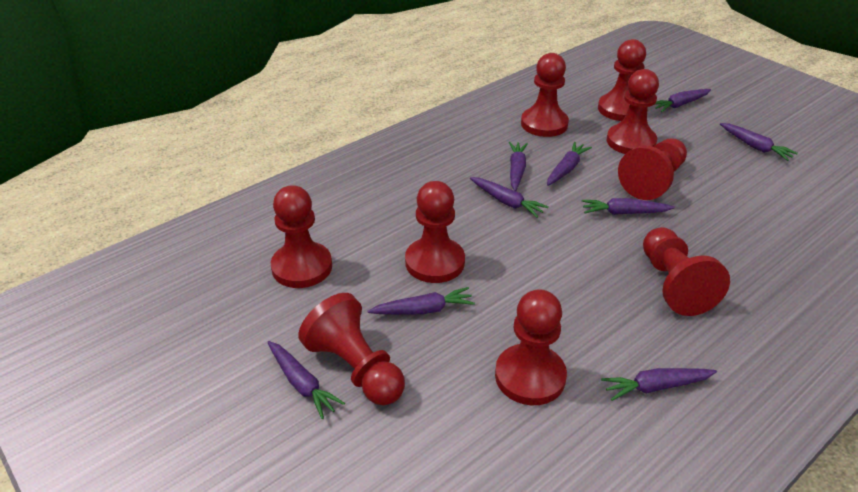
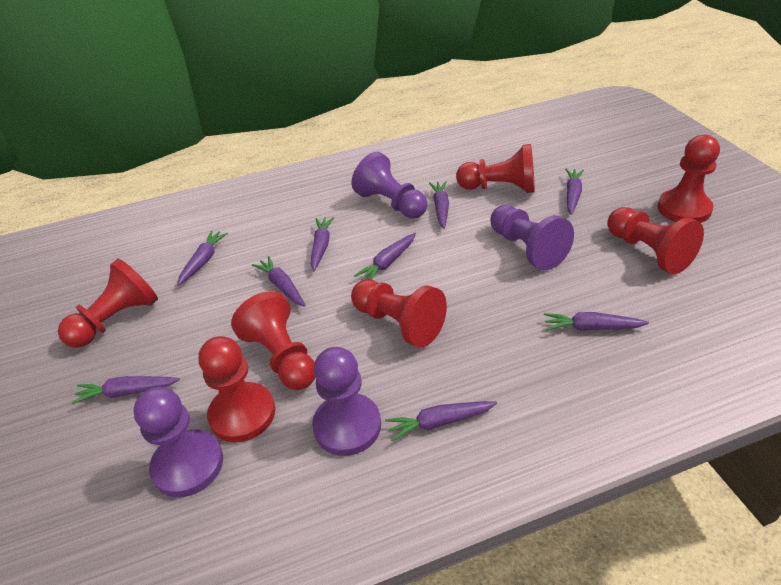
purple pawn: 0 -> 4
red pawn: 9 -> 7

